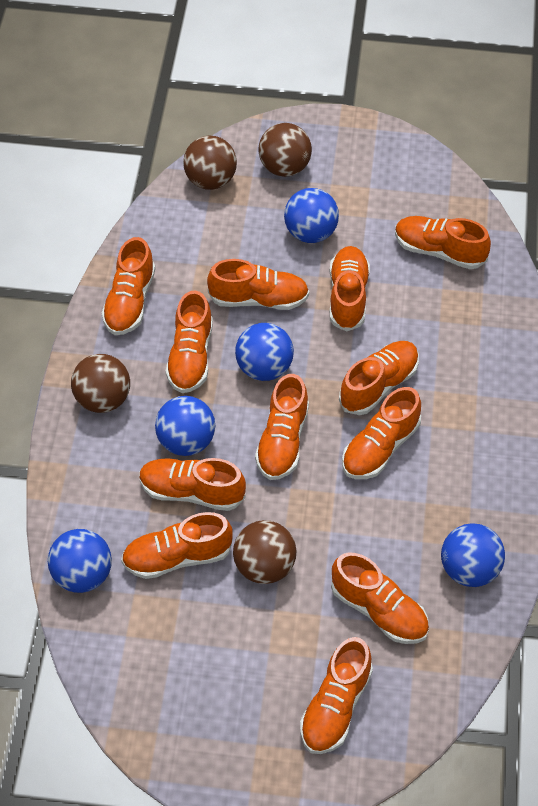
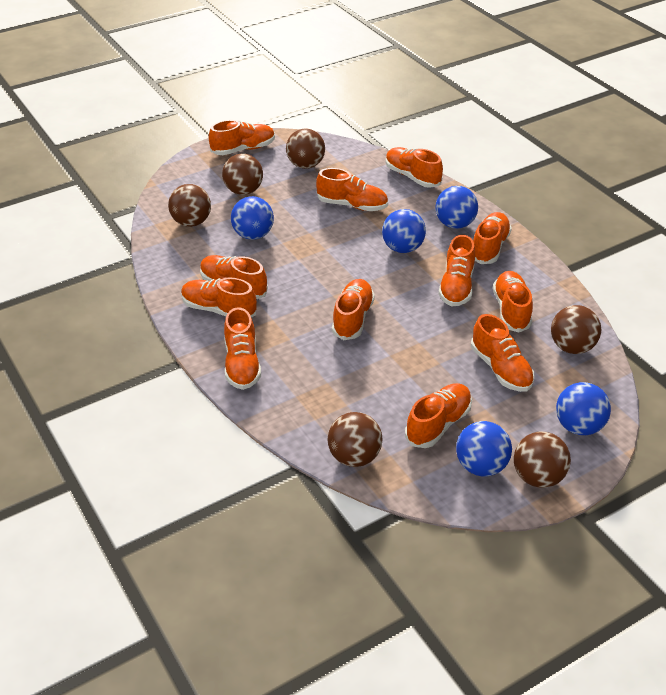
brown ball: 4 -> 6

